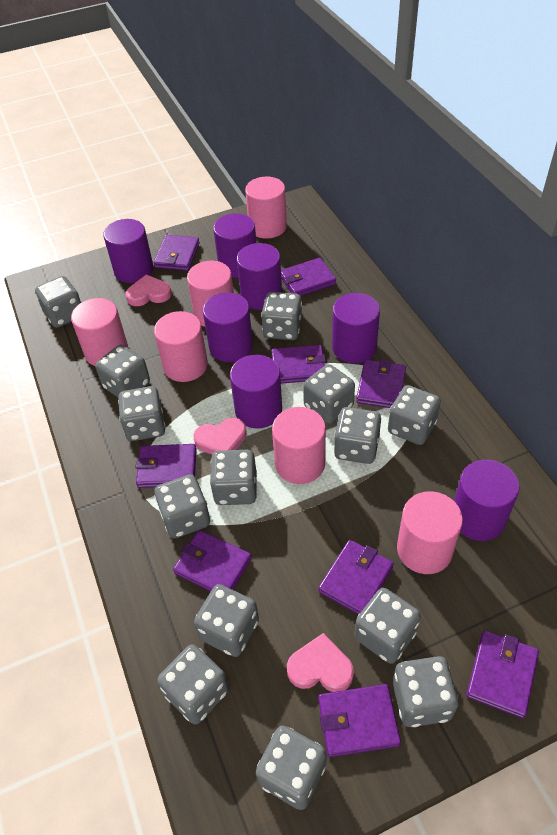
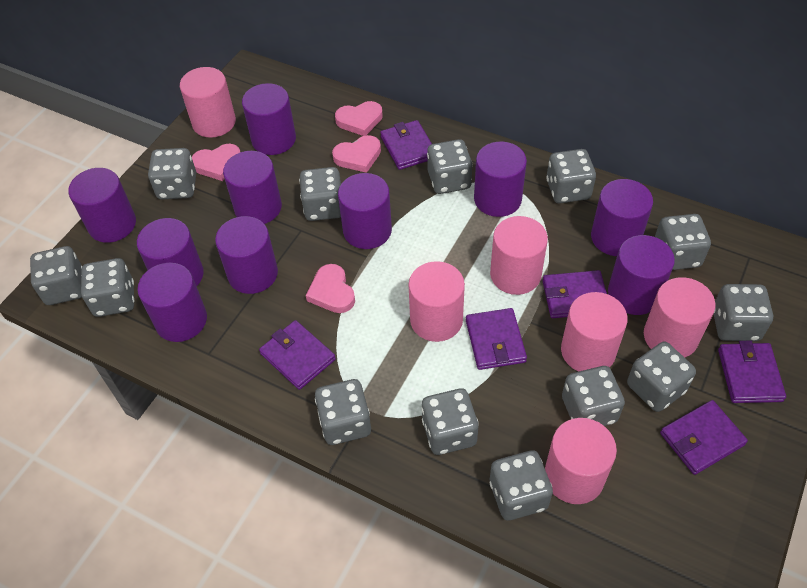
grey dice: 14 -> 13
pink heart: 3 -> 4
purple cylinder: 7 -> 10
purple wallet: 9 -> 6

